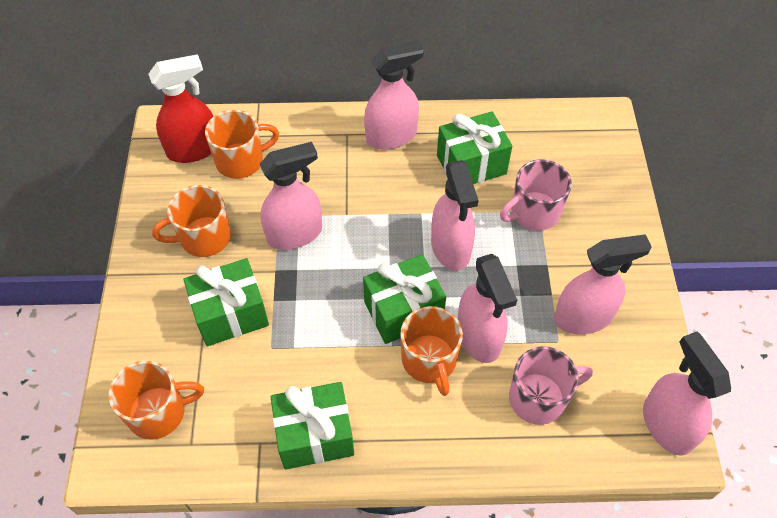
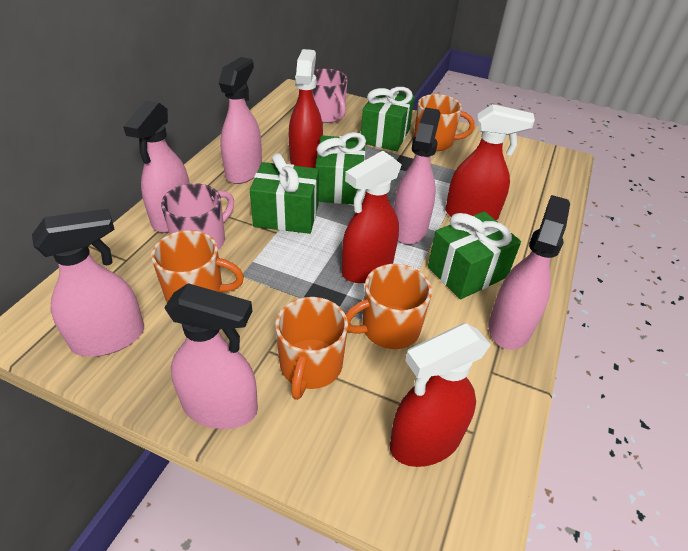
red spray bottle: 1 -> 4

